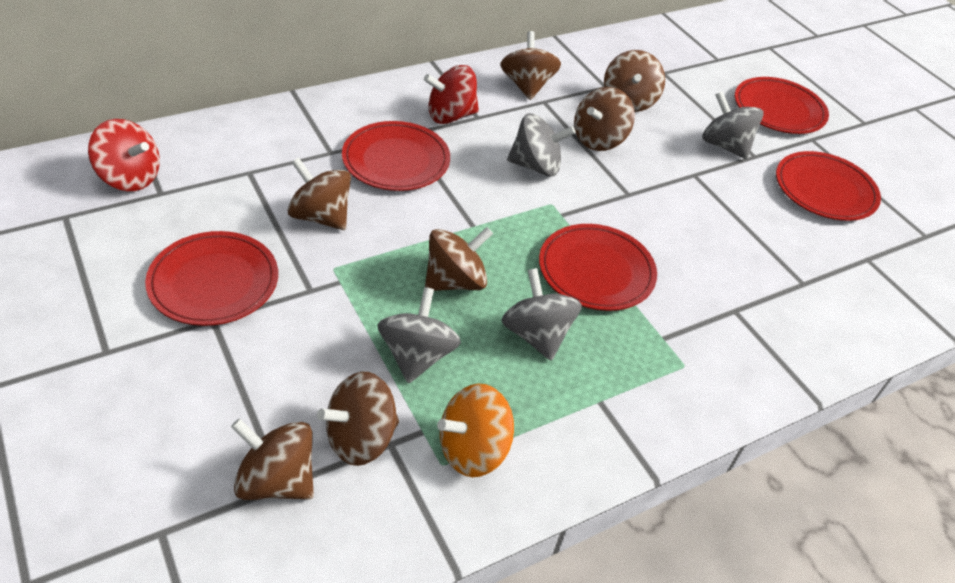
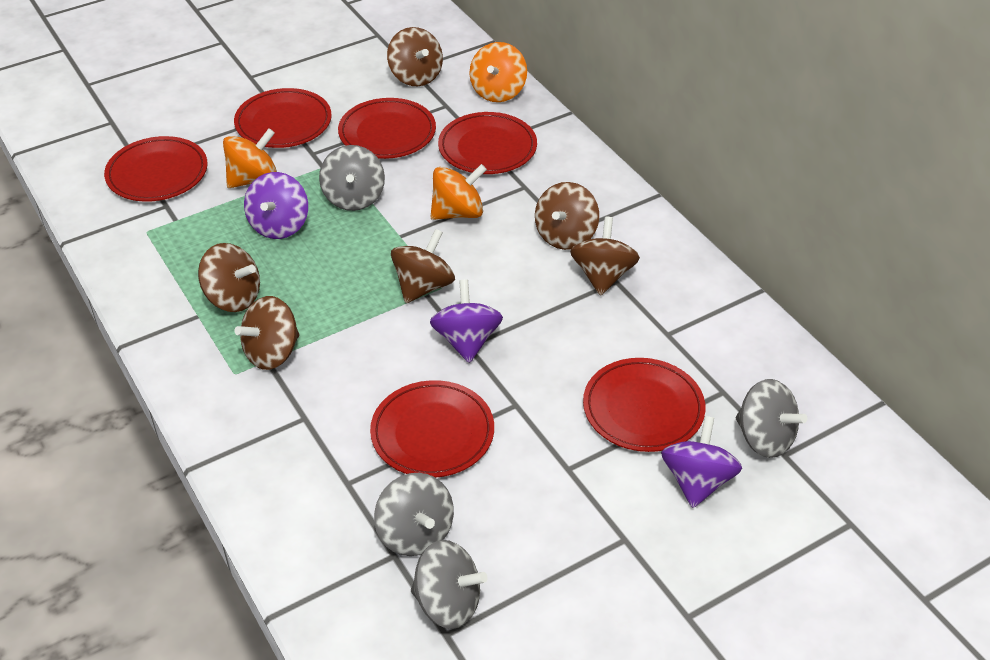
brown spinning top: 7 -> 6
orange spinning top: 1 -> 3
purple spinning top: 0 -> 3
red plate: 5 -> 6
red spinning top: 2 -> 0

